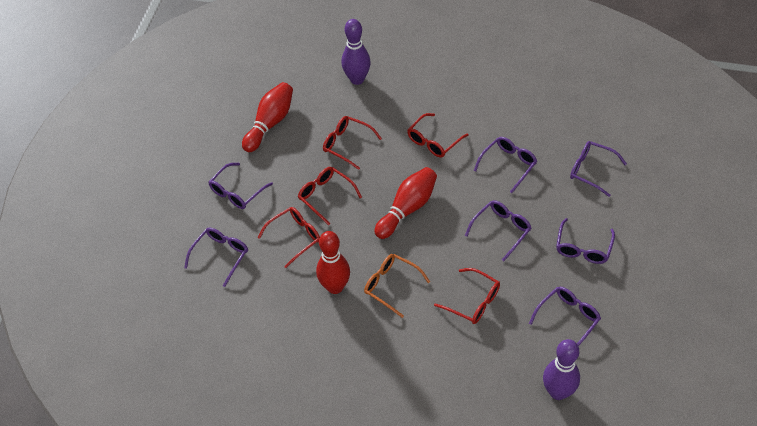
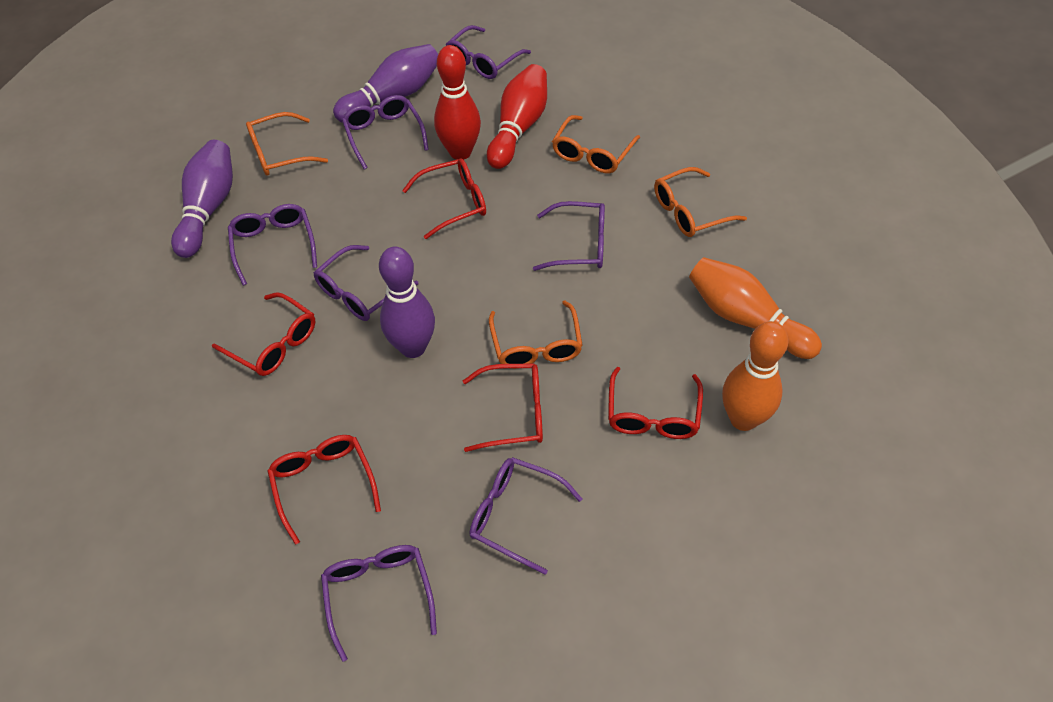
orange bowling pin: 0 -> 2
orange glasses: 1 -> 4
purple bowling pin: 2 -> 3
red bowling pin: 3 -> 2

